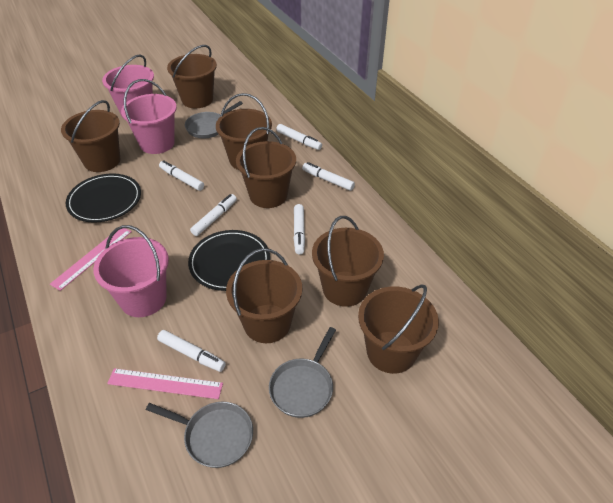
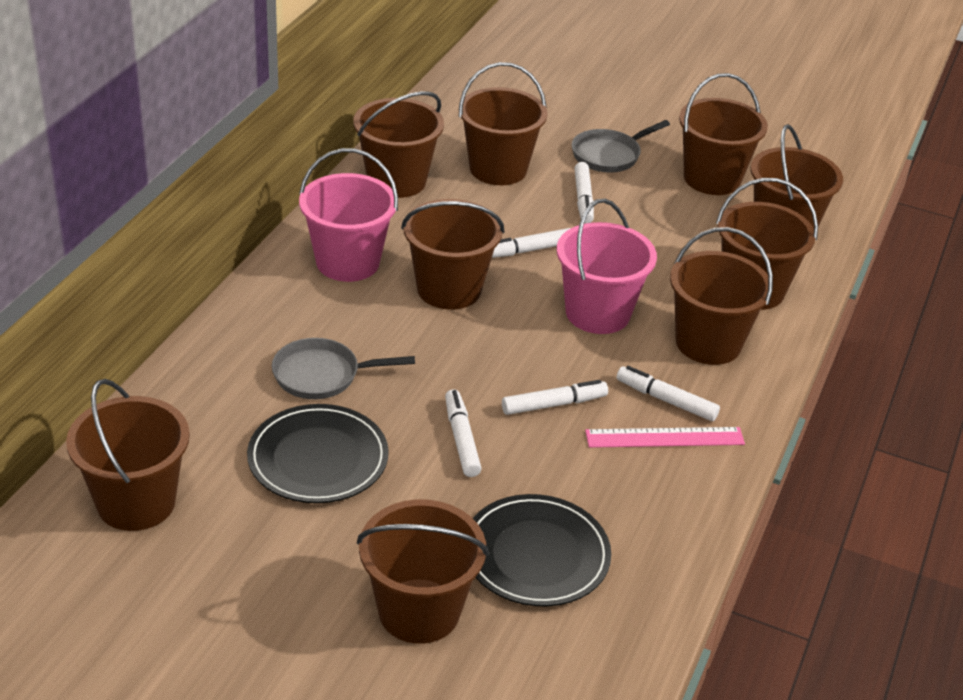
brown bucket: 7 -> 9
grey pan: 3 -> 2
pink bucket: 3 -> 2
pink ruler: 2 -> 1
white marker: 6 -> 5

